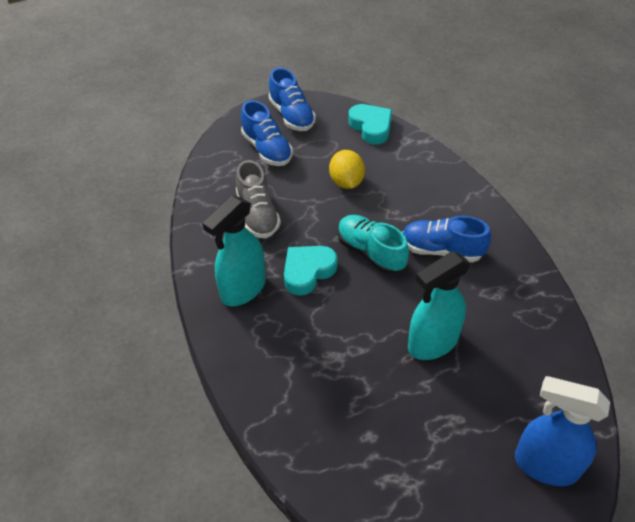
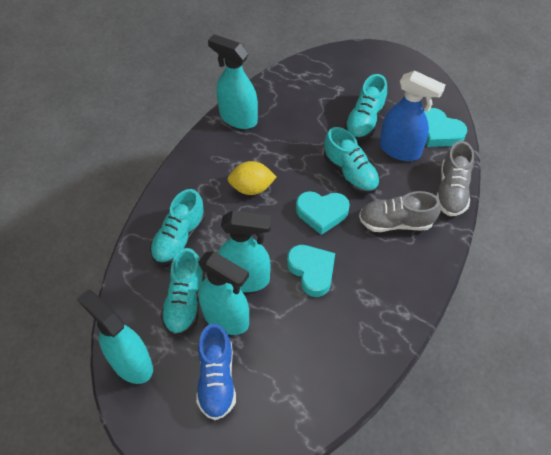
blue shoe: 3 -> 1
grey shoe: 1 -> 2
turquoise heart: 2 -> 3
turquoise shoe: 1 -> 4
turquoise spray bottle: 2 -> 4

